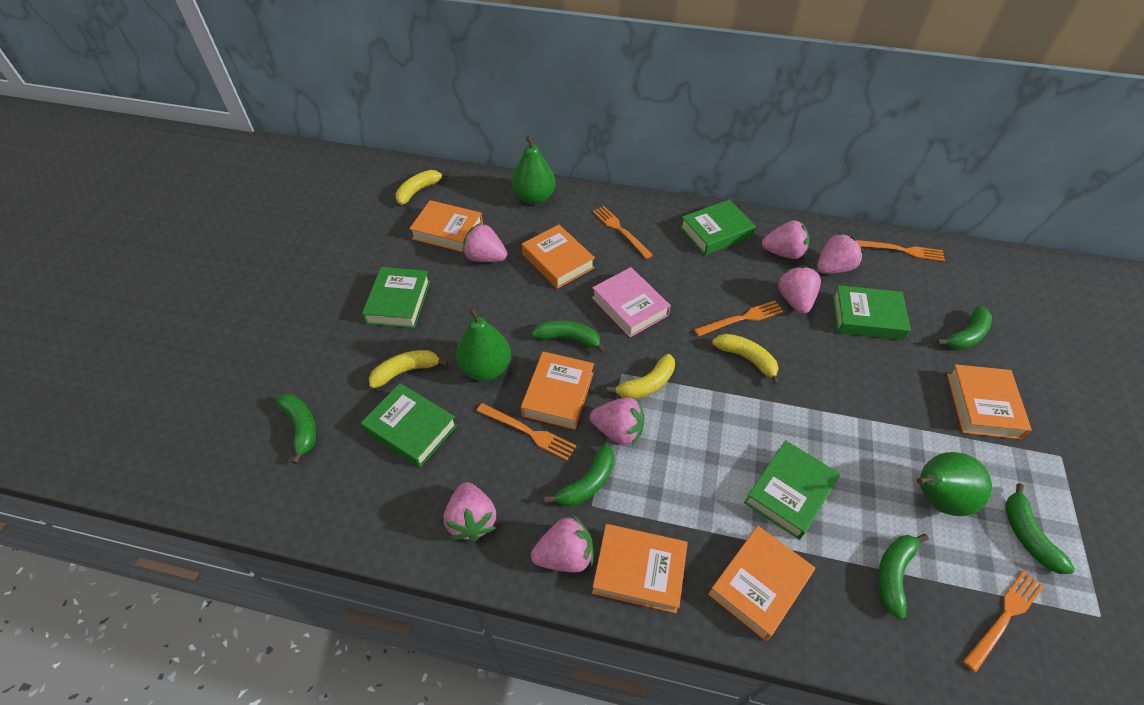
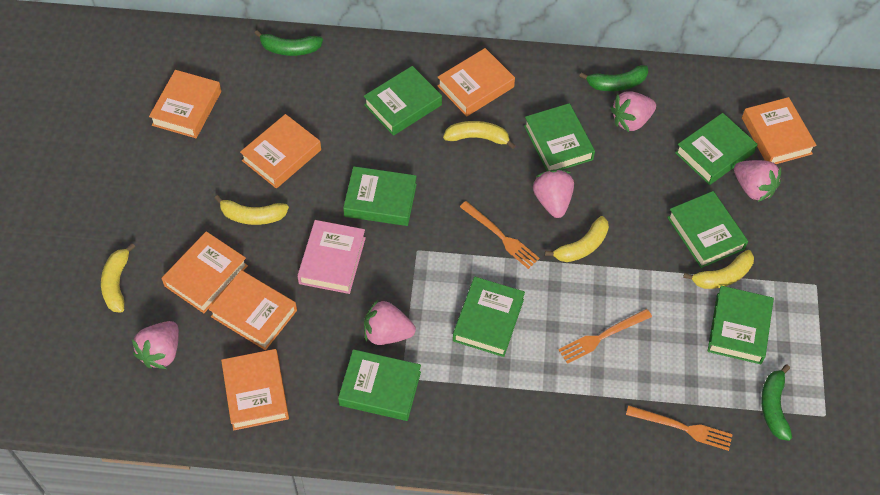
green banana: 6 -> 3
green book: 5 -> 8
green pear: 3 -> 0
orange book: 6 -> 7
orange fork: 5 -> 3
pink strawberry: 7 -> 5
yellow banana: 4 -> 5

